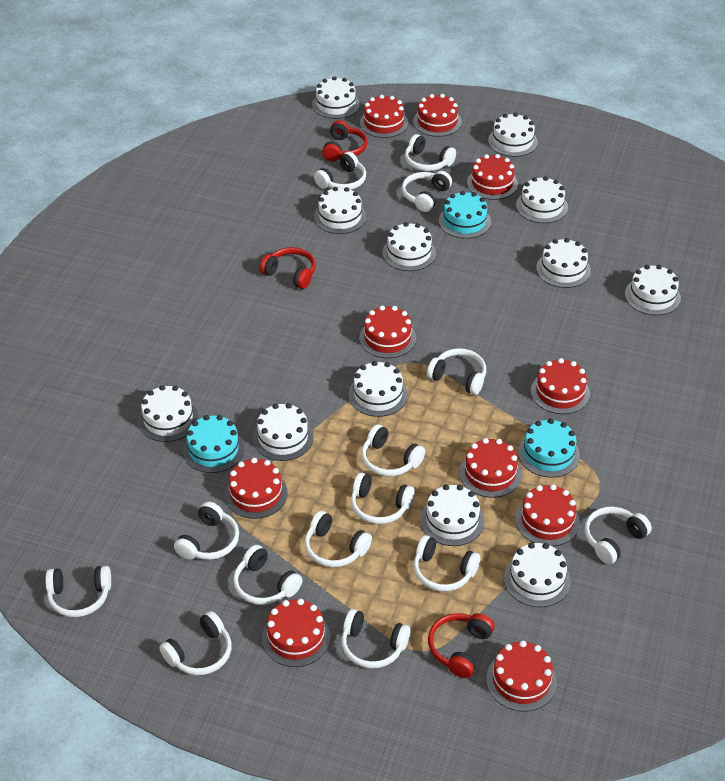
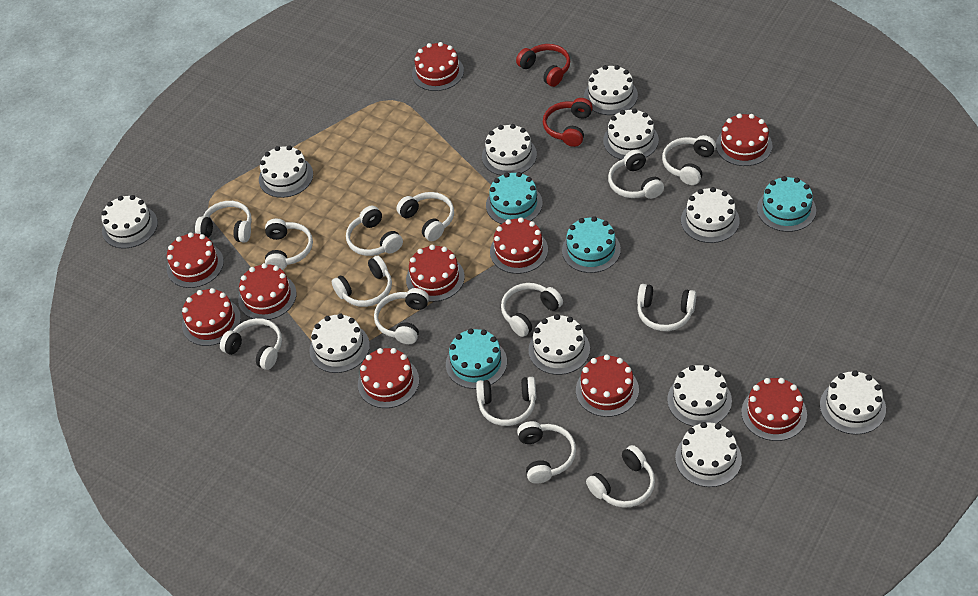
red headphones: 3 -> 2
turquoise cake: 3 -> 4
white cake: 12 -> 11

